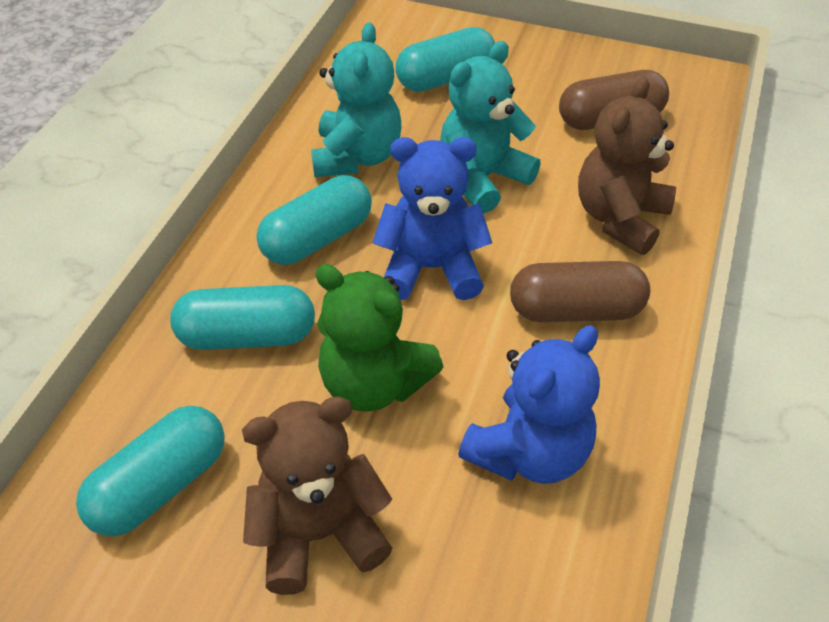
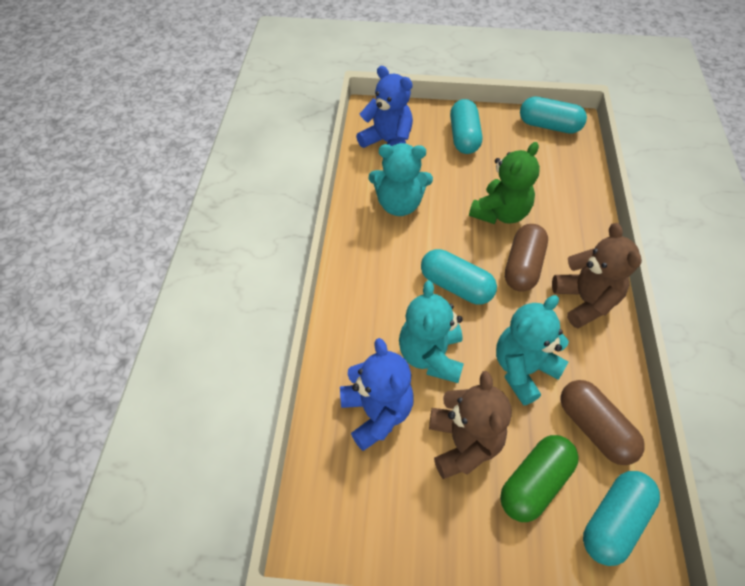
green capsule: 0 -> 1
turquoise teddy bear: 2 -> 3

